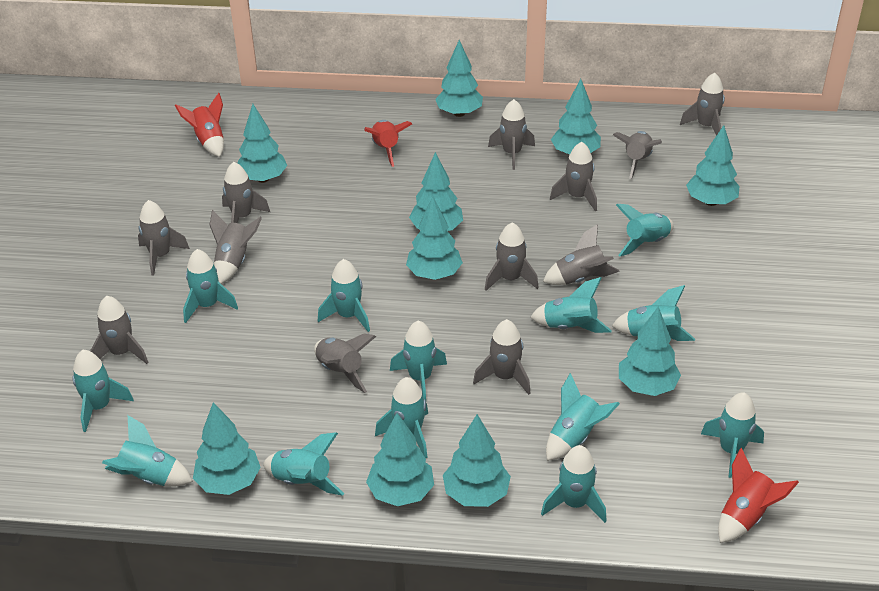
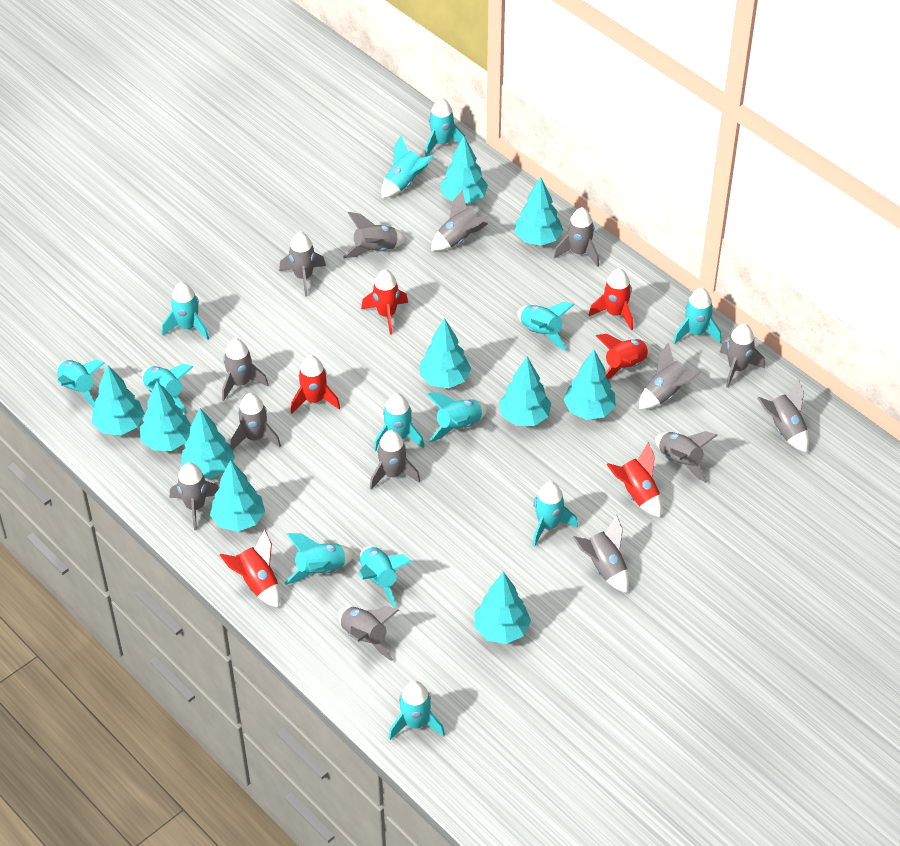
grey rocket: 12 -> 14
red rocket: 3 -> 6

